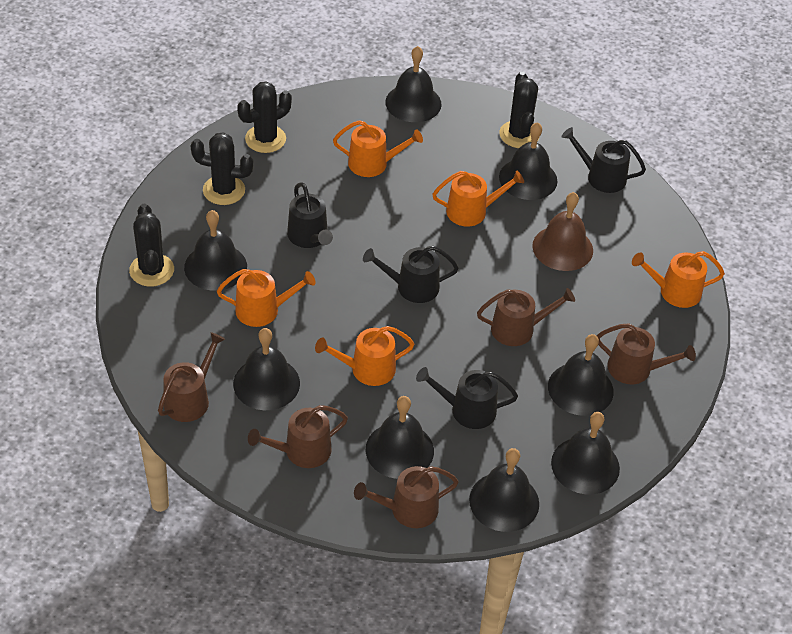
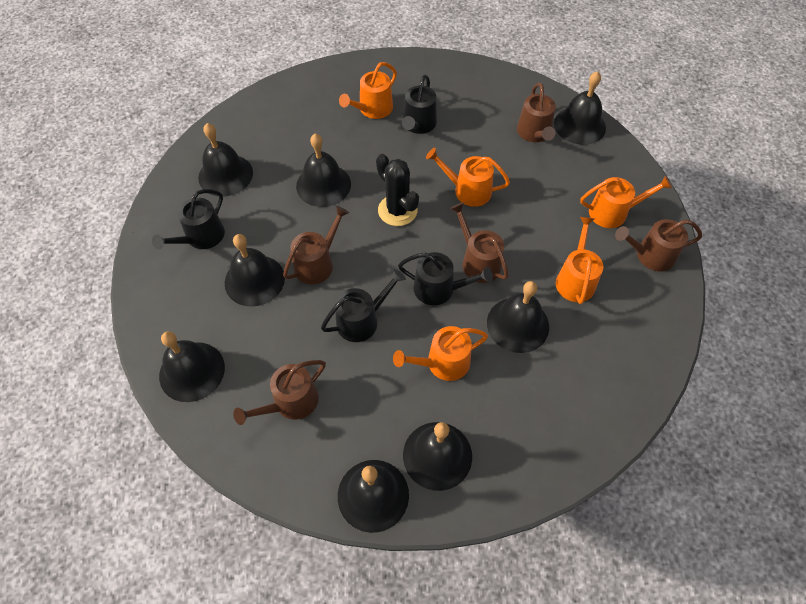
black cactus: 4 -> 1
brown bell: 1 -> 0

